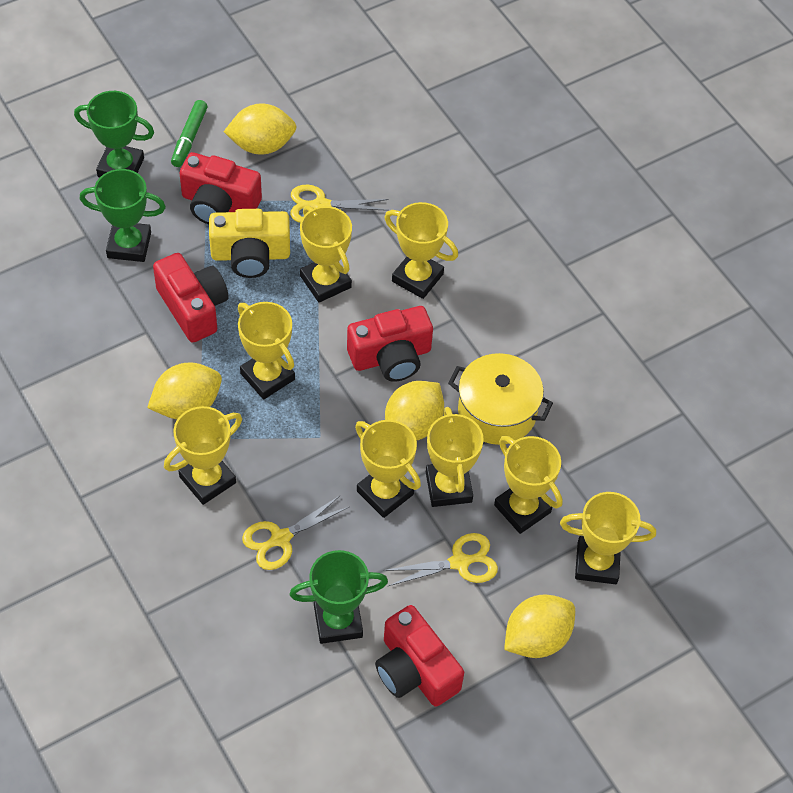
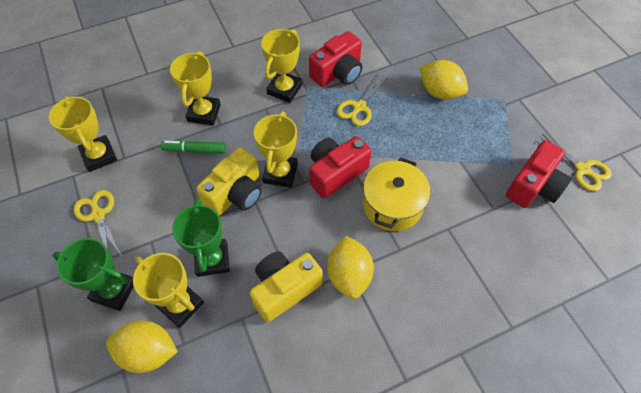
green trophy: 3 -> 2
red camera: 4 -> 3
yellow camera: 1 -> 2
yellow lemon: 4 -> 3
yellow trophy: 8 -> 5

